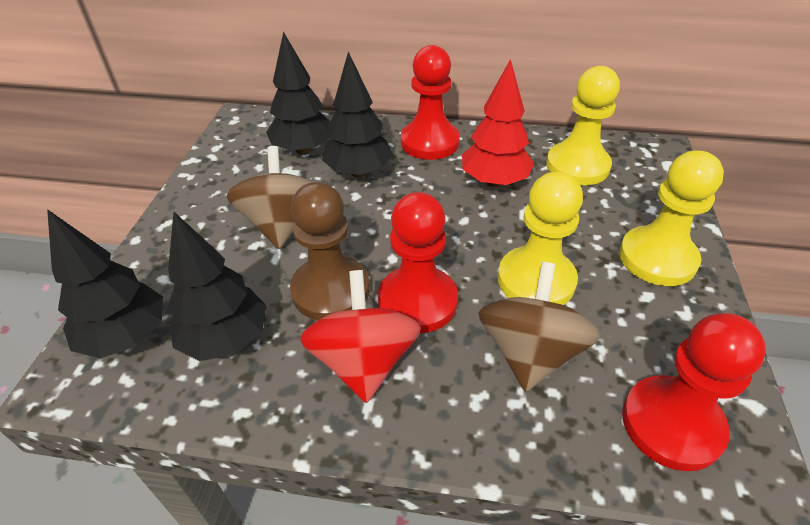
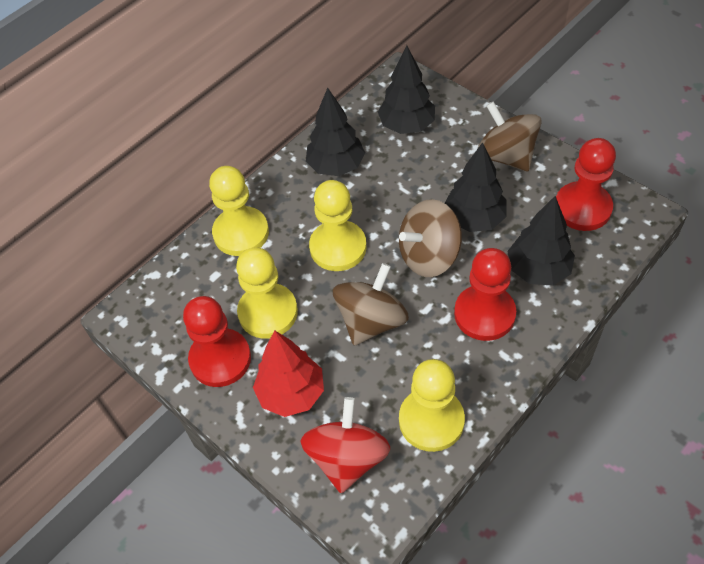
brown pawn: 1 -> 0
brown spinning top: 2 -> 3
yellow pawn: 3 -> 4

